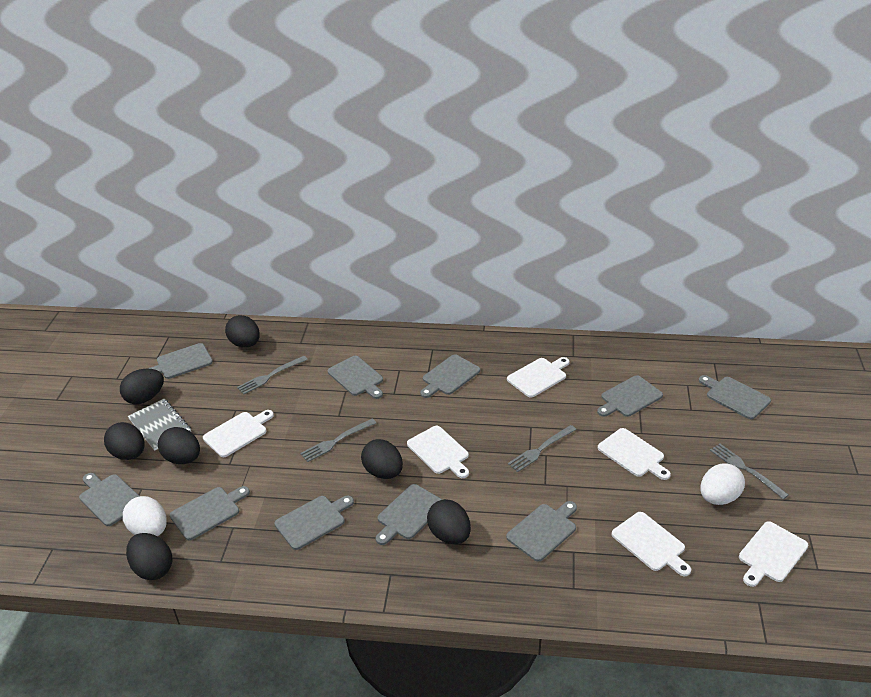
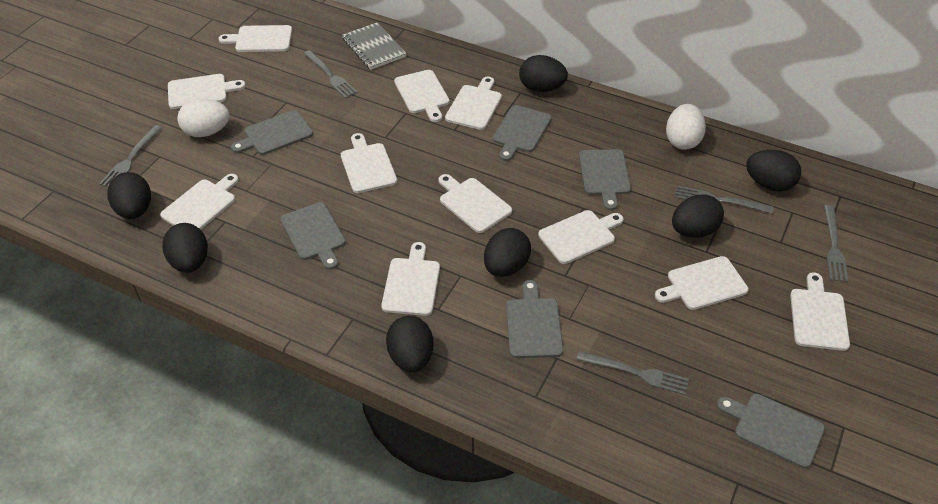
grey cutting board: 10 -> 6
grey fork: 4 -> 5
white cutting board: 6 -> 11

